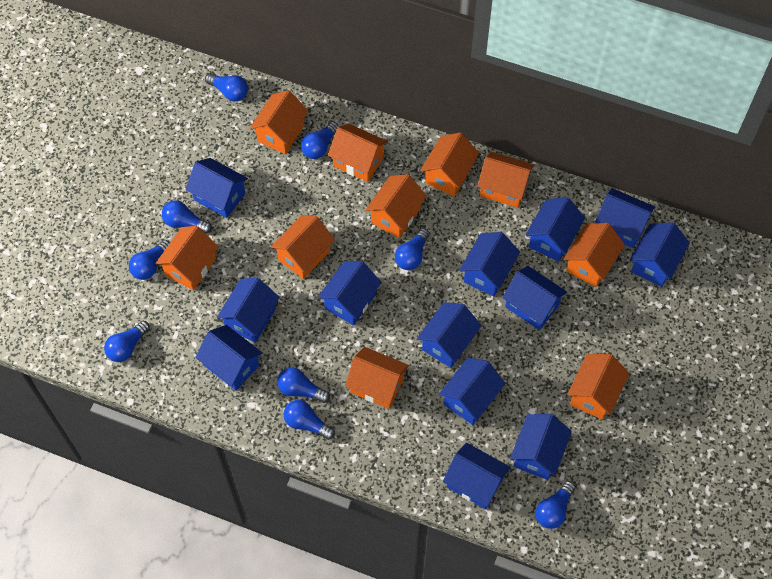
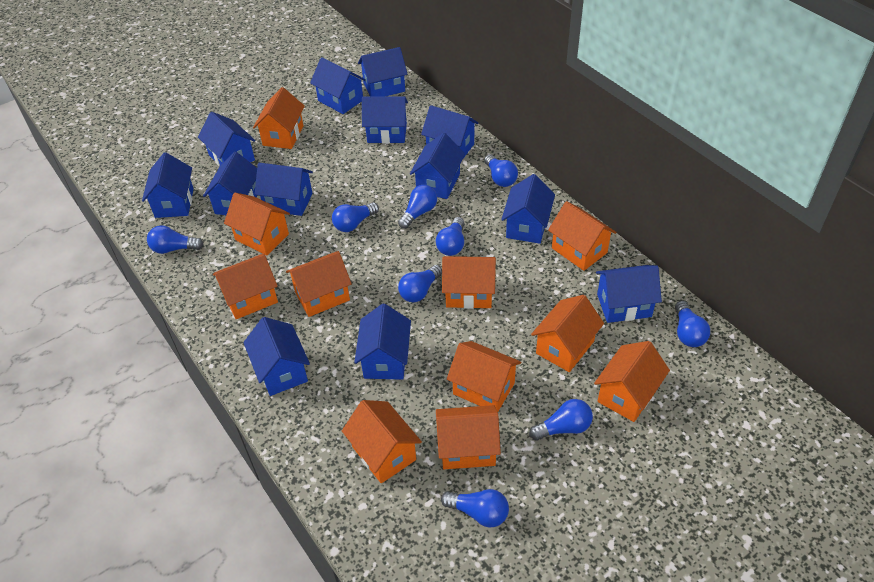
orange house: 10 -> 11

